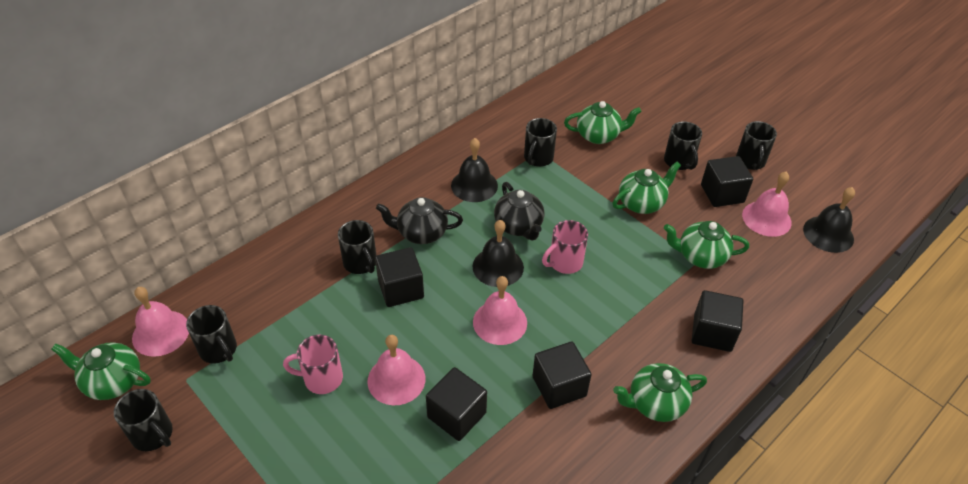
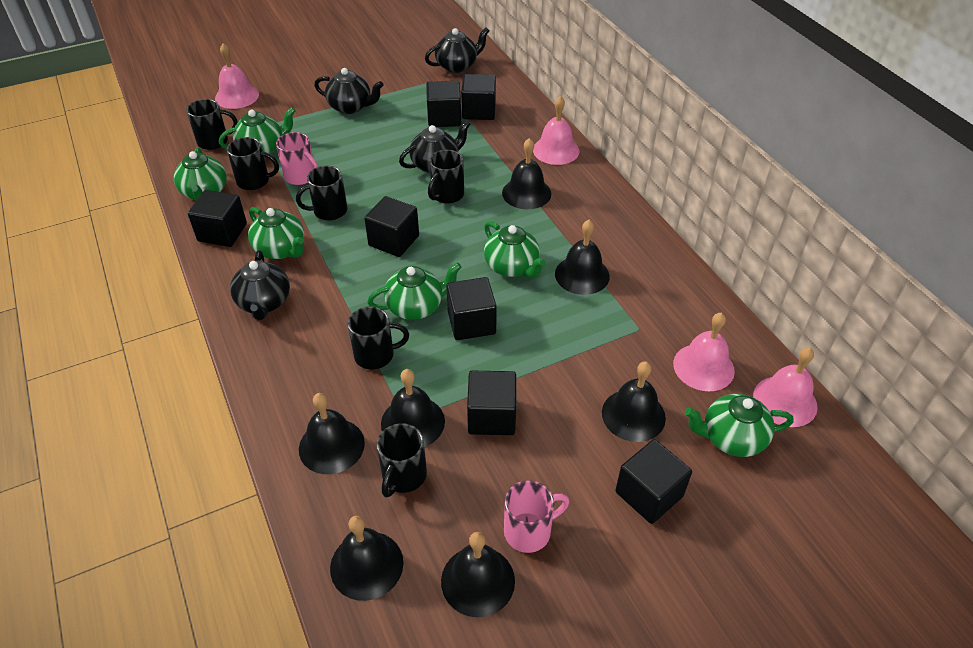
black bell: 3 -> 7
black cube: 5 -> 7
black teapot: 2 -> 4
green teapot: 5 -> 6

